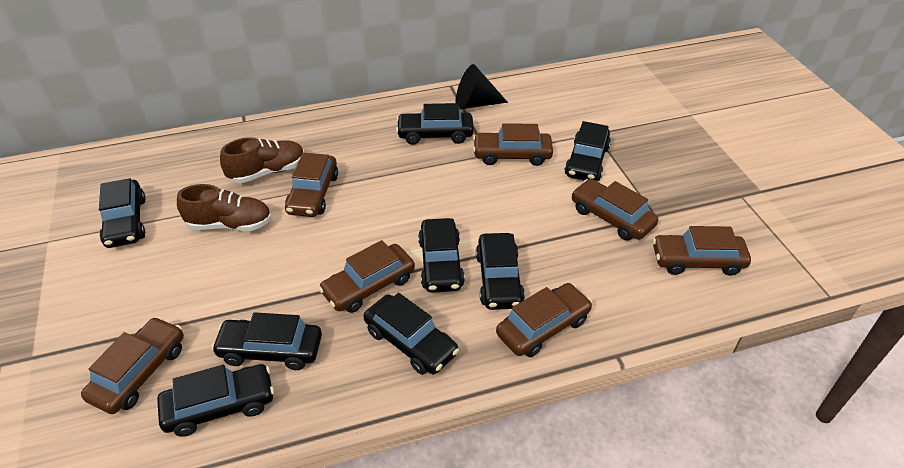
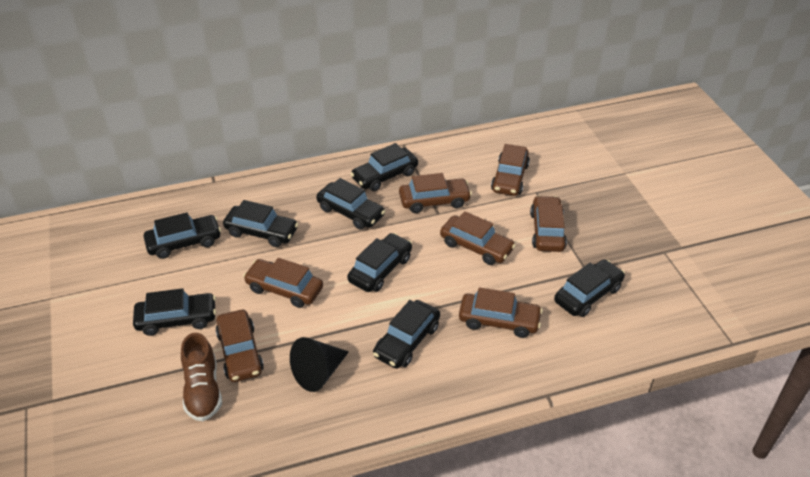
brown shoe: 2 -> 1

